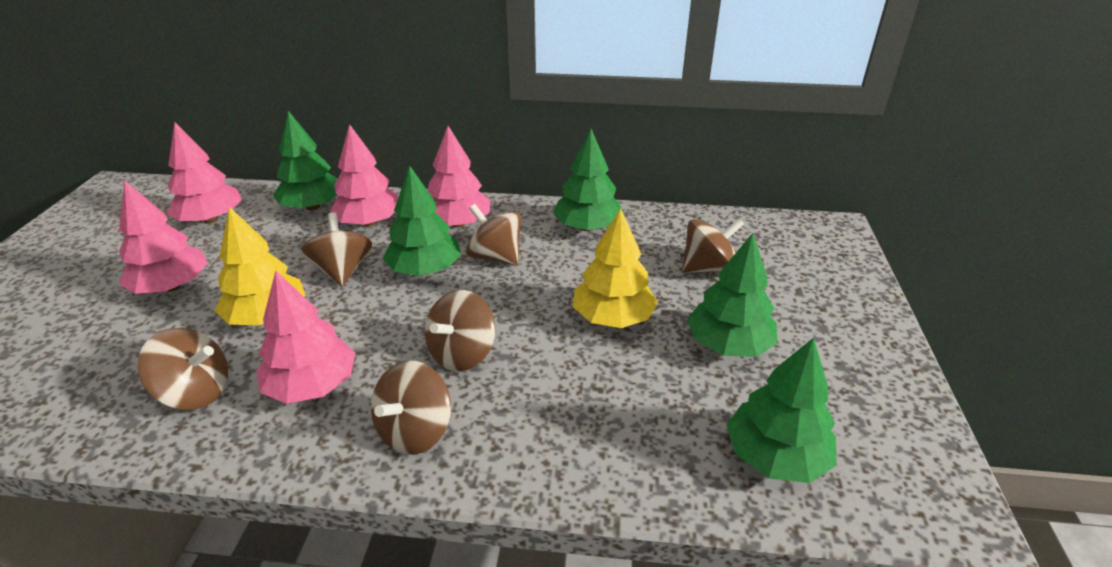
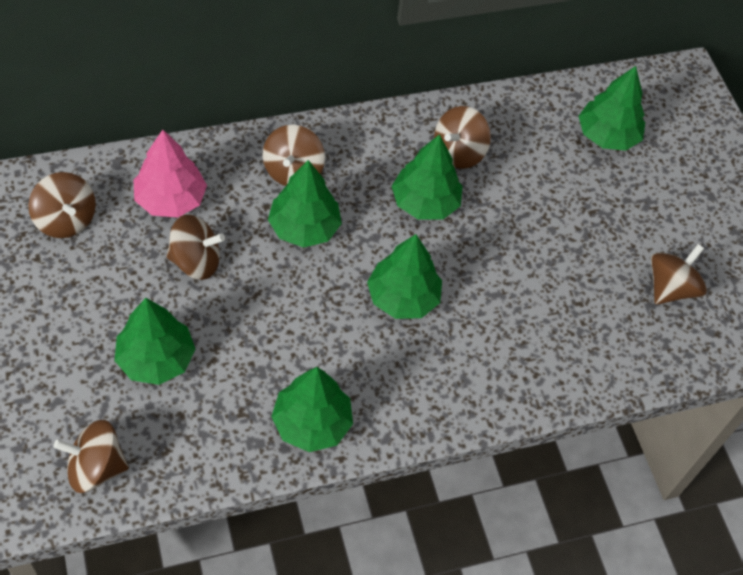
green tree: 5 -> 6
pink tree: 5 -> 1
yellow tree: 2 -> 0

